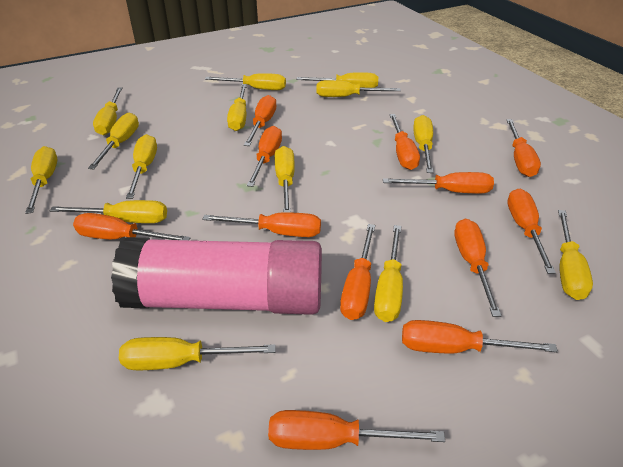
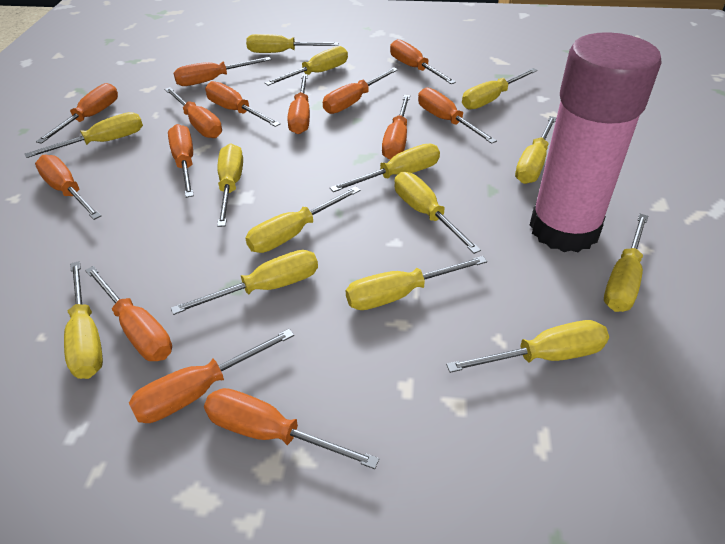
orange screwdriver: 12 -> 14

